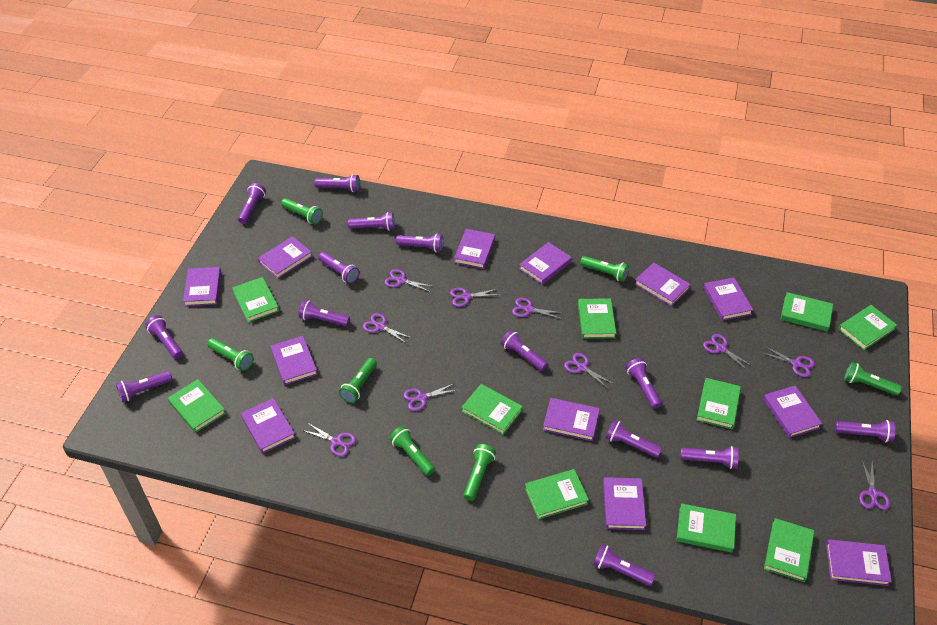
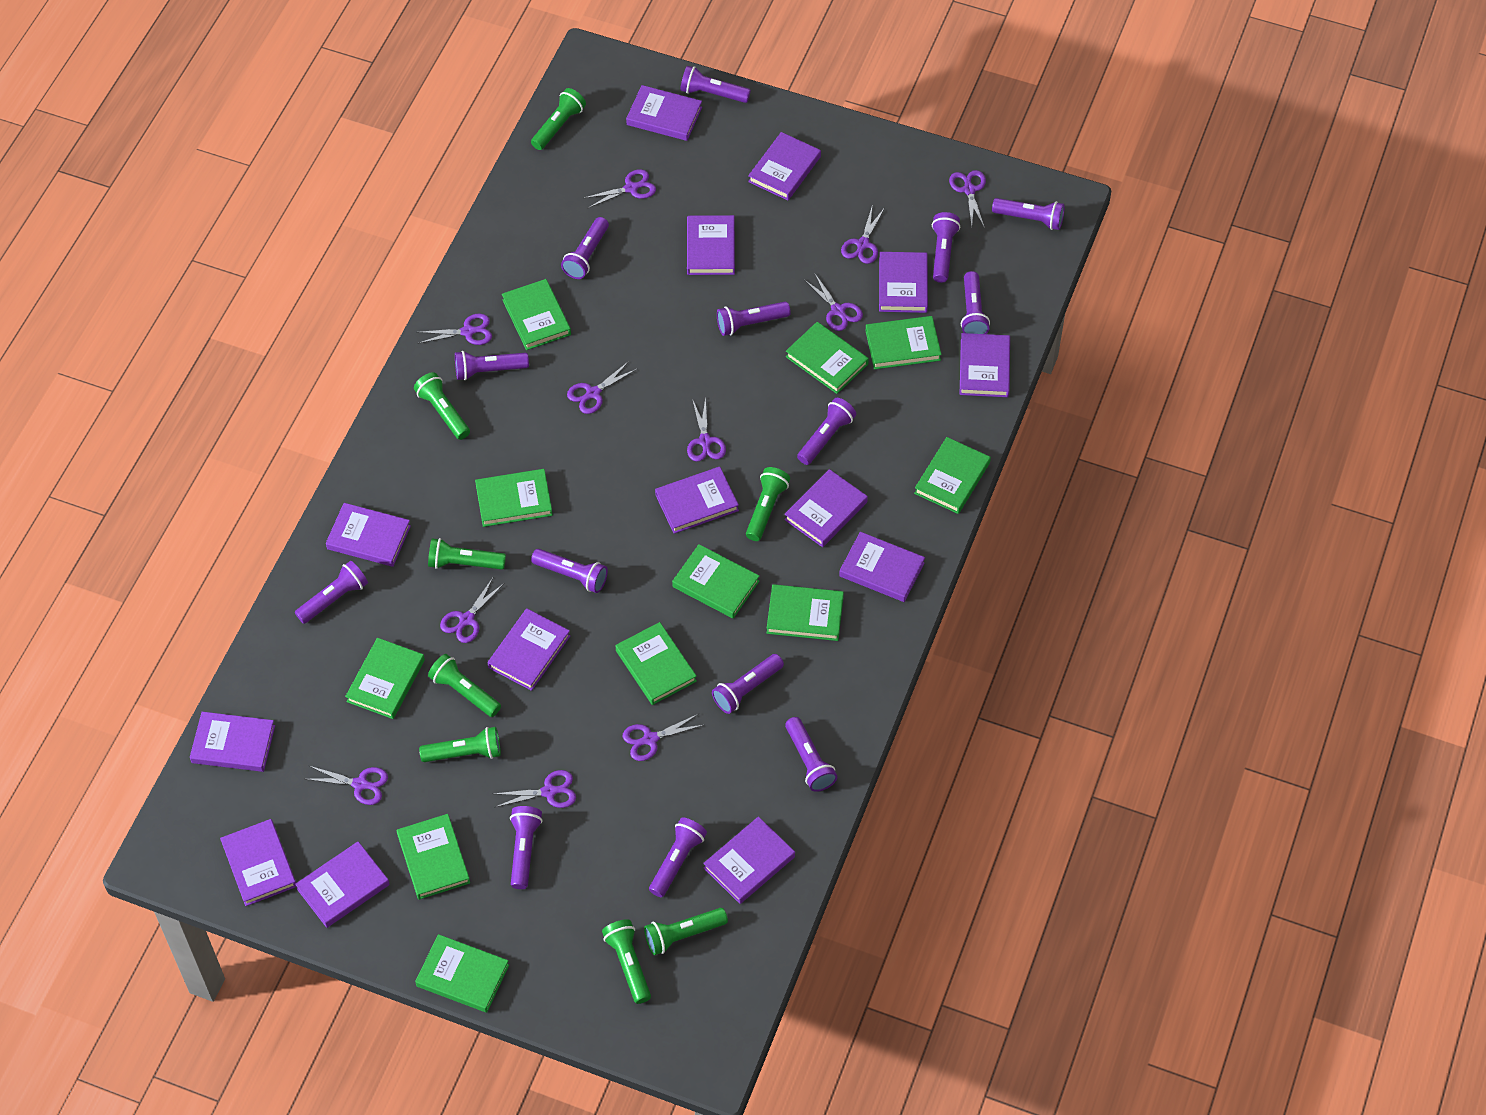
green book: 10 -> 11
green flashlight: 7 -> 8
purple book: 12 -> 14
purple scissors: 10 -> 11

